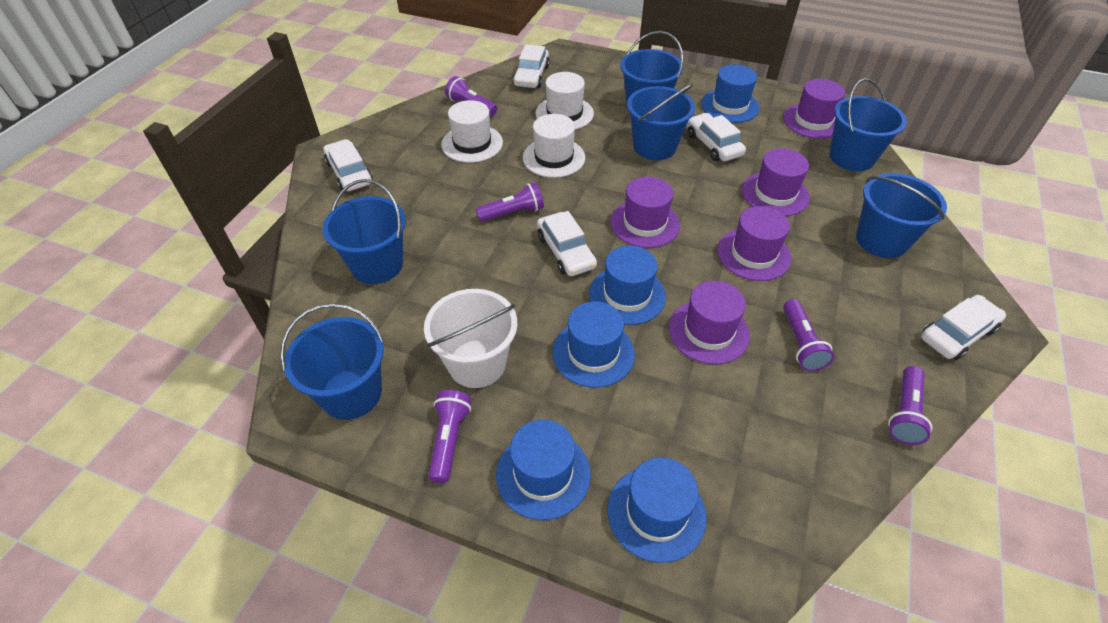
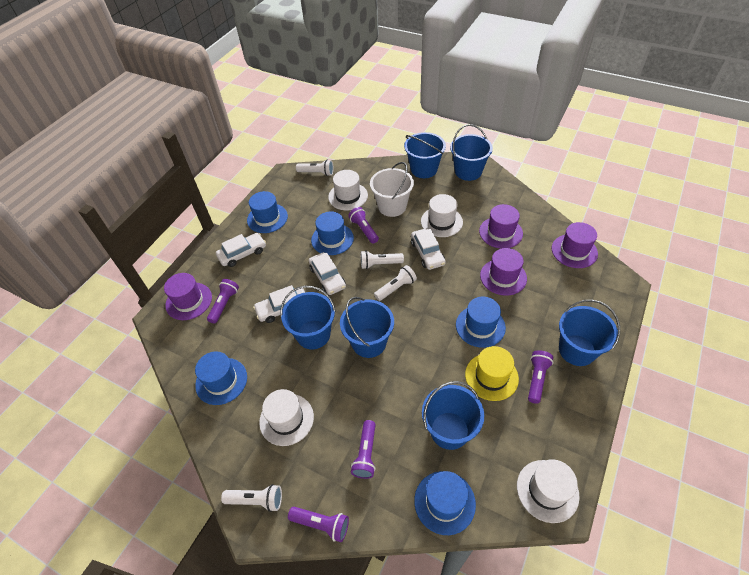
purple hat: 5 -> 4
white car: 5 -> 4
white flashlight: 0 -> 4
white hat: 3 -> 4
yellow hat: 0 -> 1

